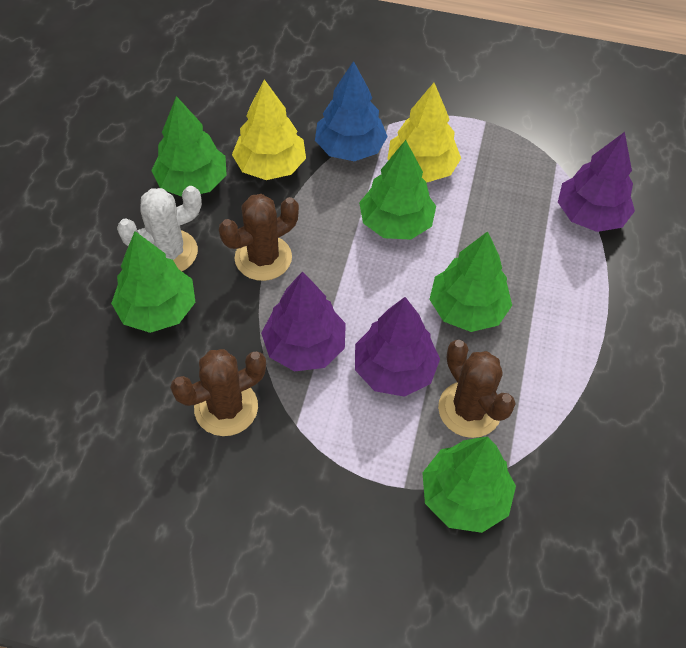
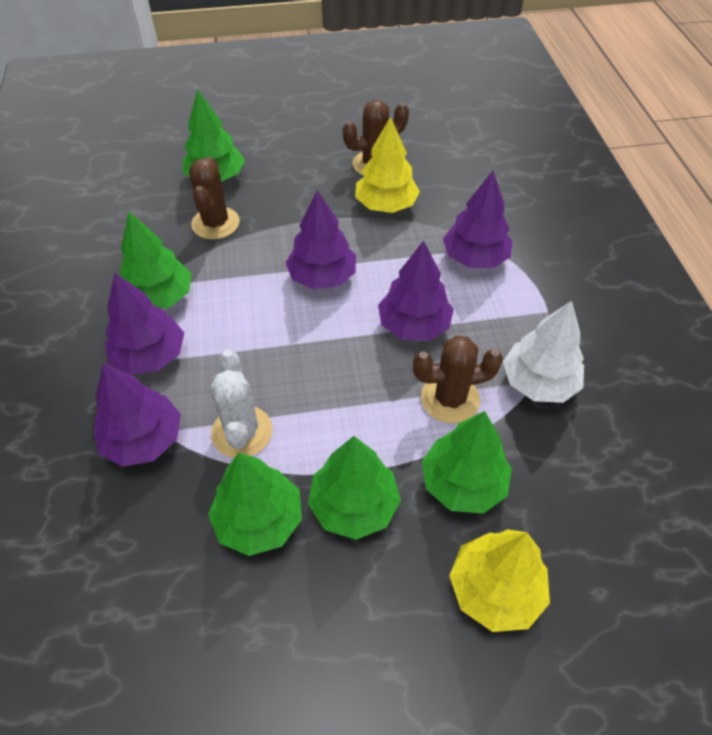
blue tree: 1 -> 0
purple tree: 3 -> 5
white tree: 0 -> 1

